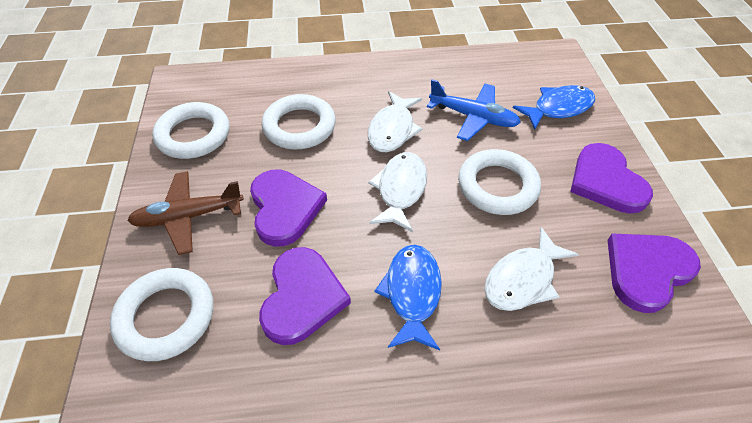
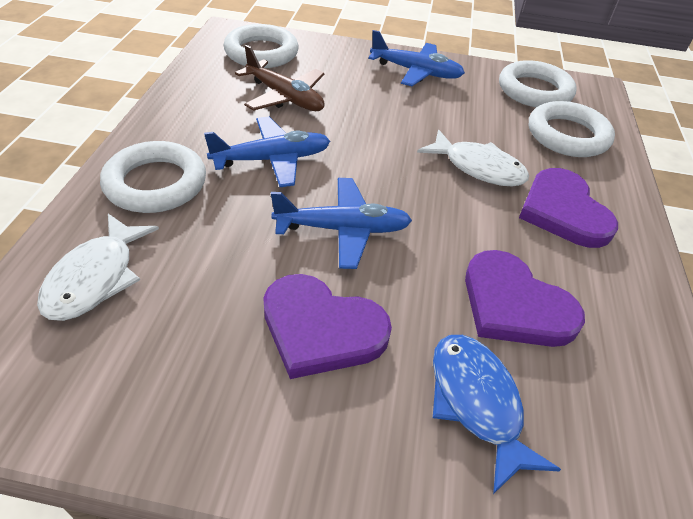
blue fish: 2 -> 1
blue plane: 1 -> 3
purple heart: 4 -> 3
white fish: 3 -> 2

